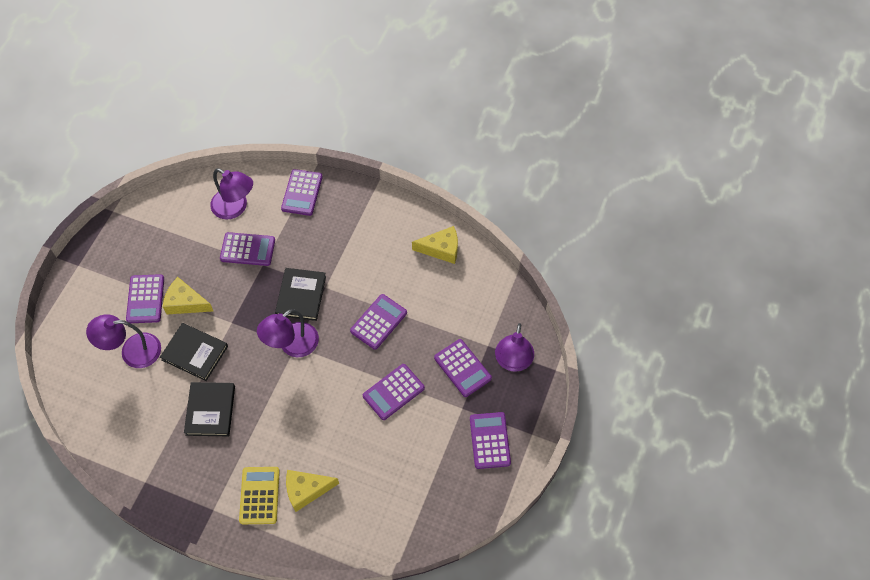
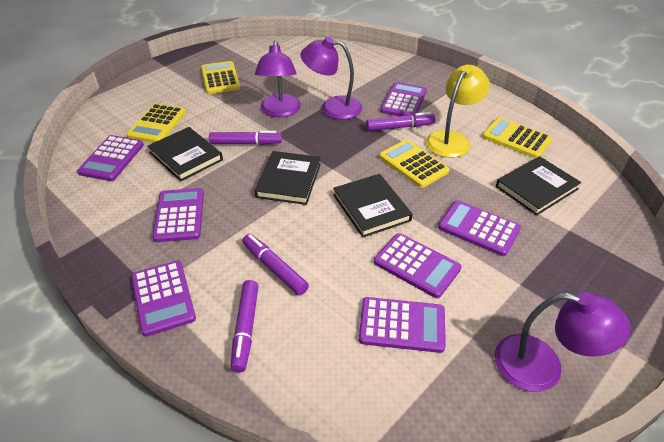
black book: 3 -> 4
purple lamp: 4 -> 3
purple marker: 0 -> 4
yellow calculator: 1 -> 4
yellow cheese: 3 -> 0
yellow lamp: 0 -> 1

